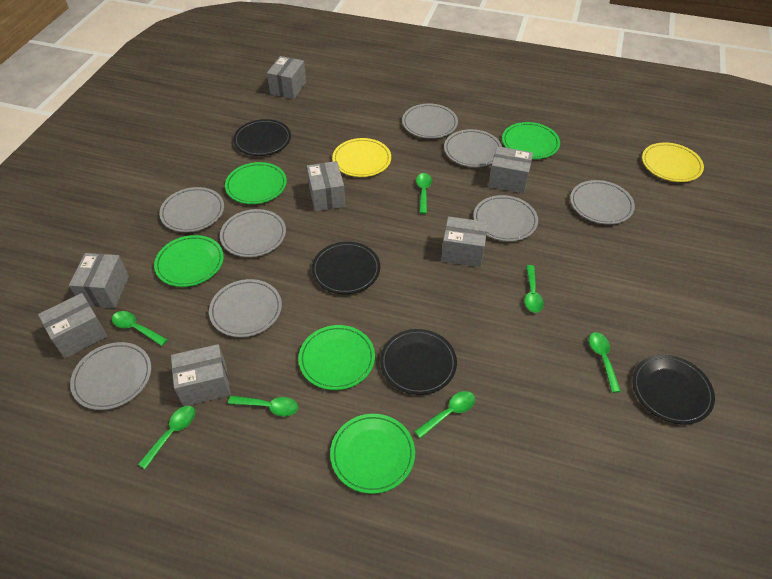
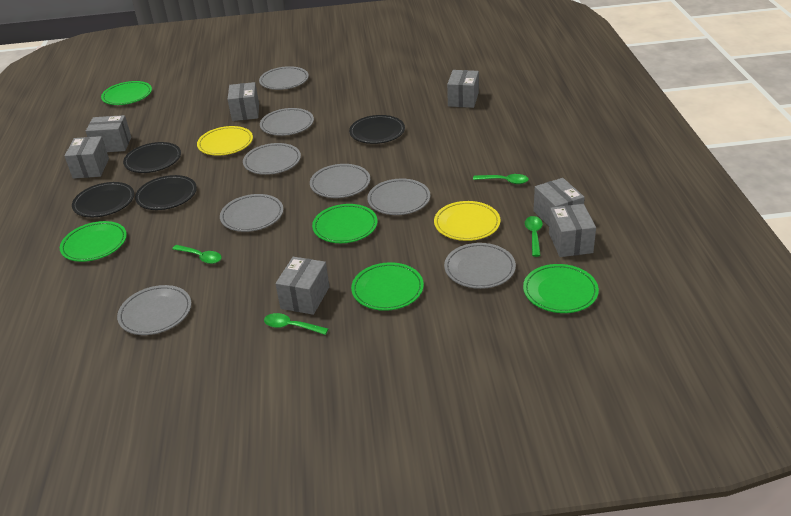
green spoon: 7 -> 4

